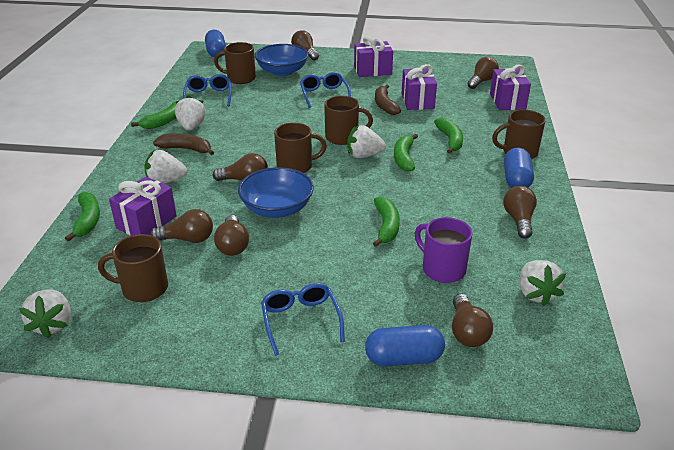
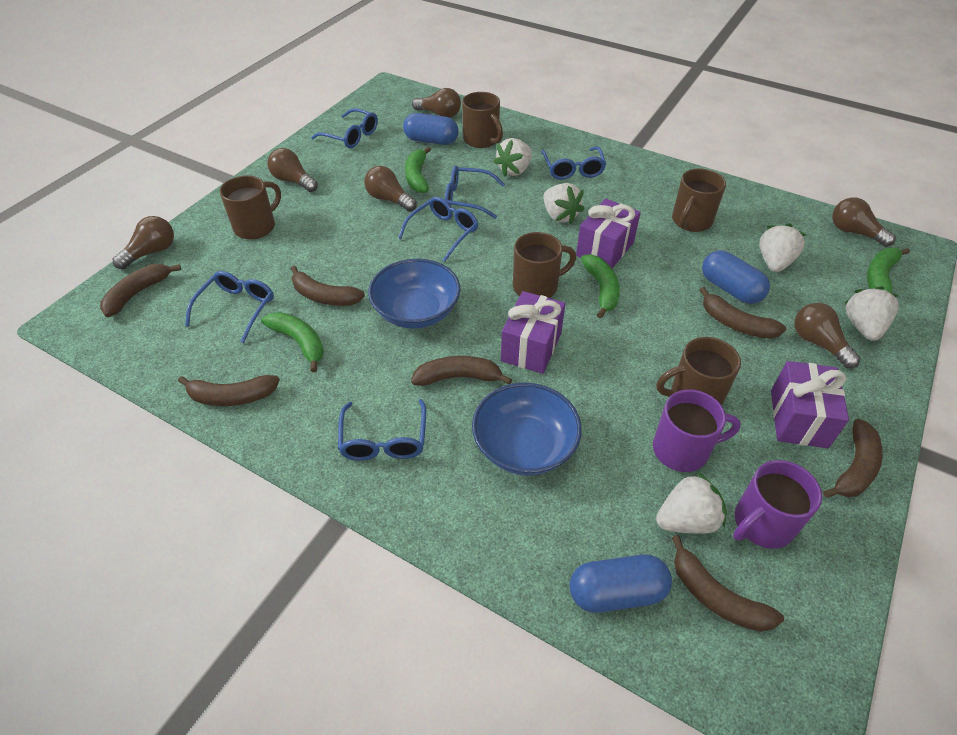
blue glasses: 3 -> 6
brown banana: 2 -> 7
brown light bulb: 7 -> 6
green banana: 5 -> 4
purple gift: 4 -> 3
purple mug: 1 -> 2

